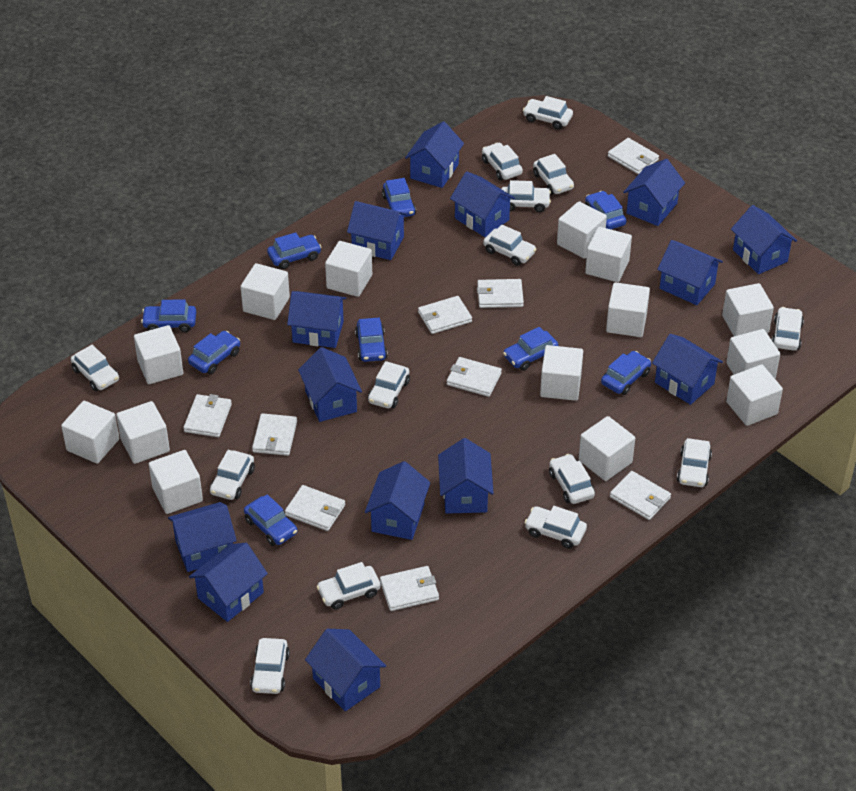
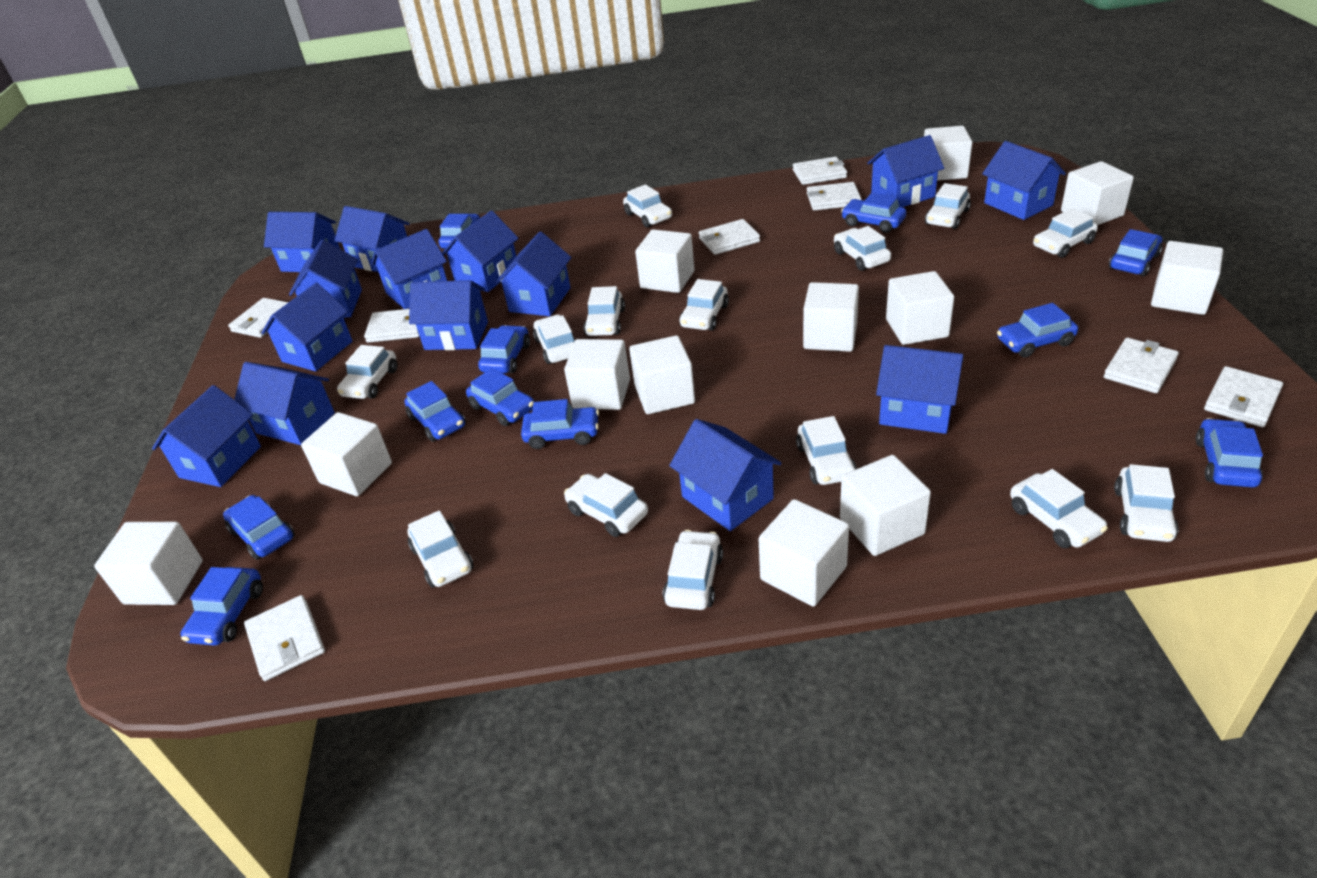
blue car: 9 -> 11
white cube: 14 -> 12
white wallet: 9 -> 8

